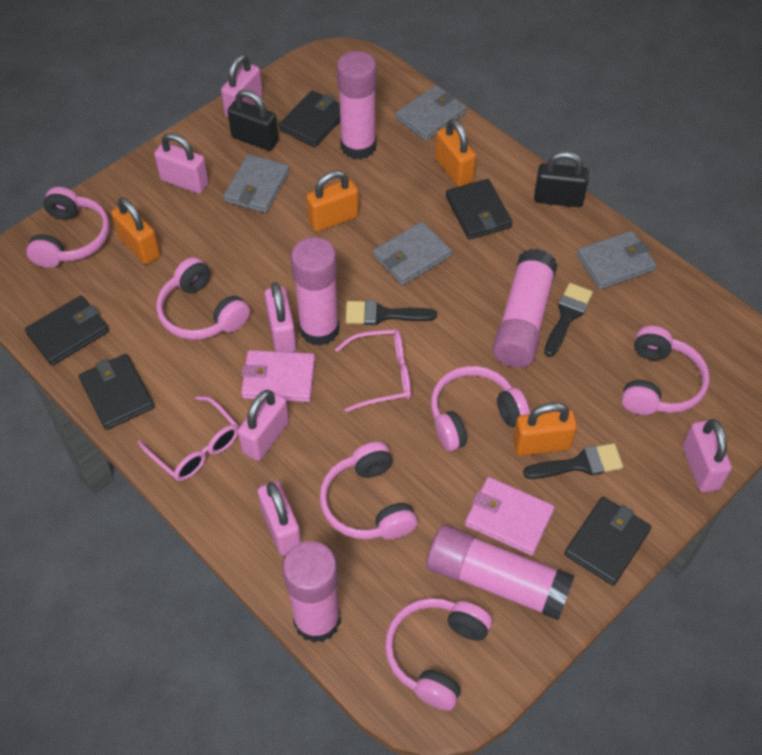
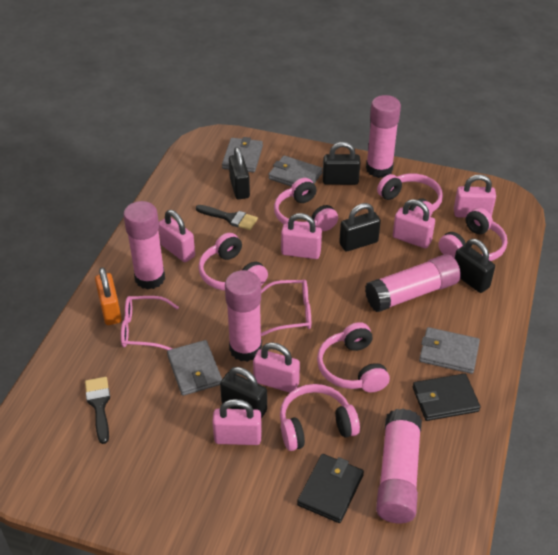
black brush: 3 -> 2
black padlock: 2 -> 5
black wallet: 5 -> 2
orange padlock: 4 -> 1
pink wallet: 2 -> 0

